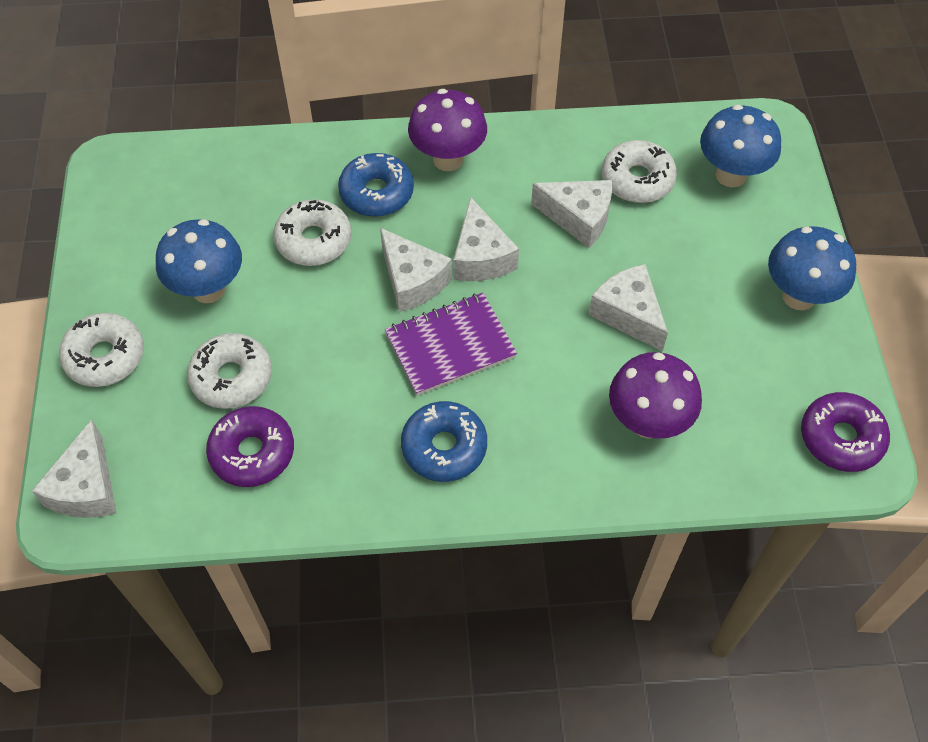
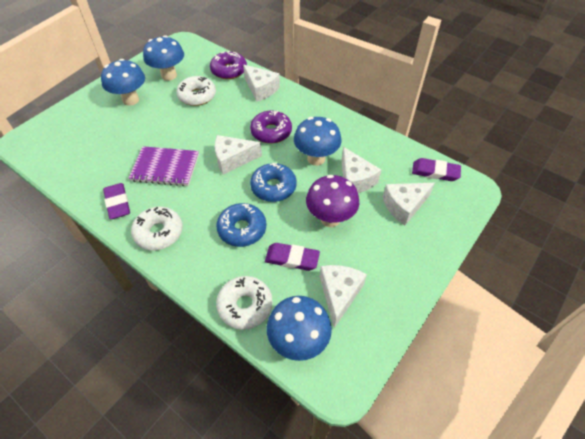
blue mushroom: 3 -> 4
purple eraser: 0 -> 3
purple mushroom: 2 -> 1
white donut: 4 -> 3

